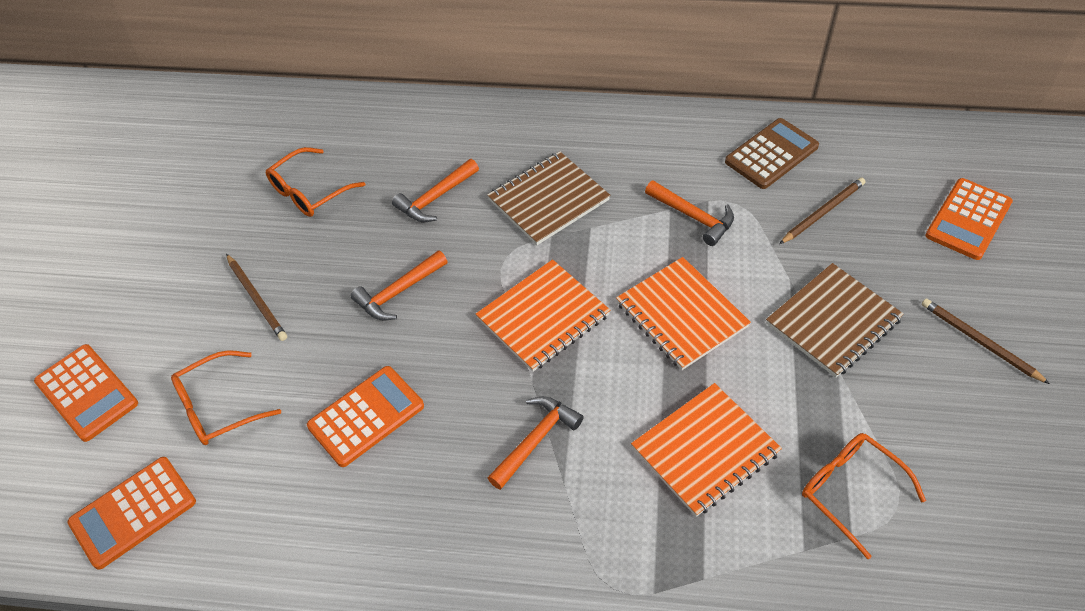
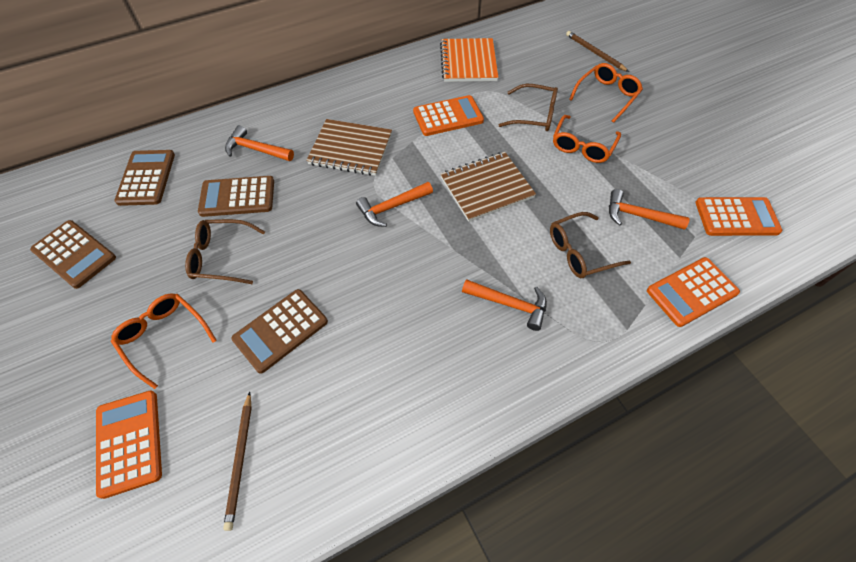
brown calculator: 1 -> 4
brown glasses: 0 -> 3
brown pencil: 3 -> 2
orange notebook: 3 -> 1

